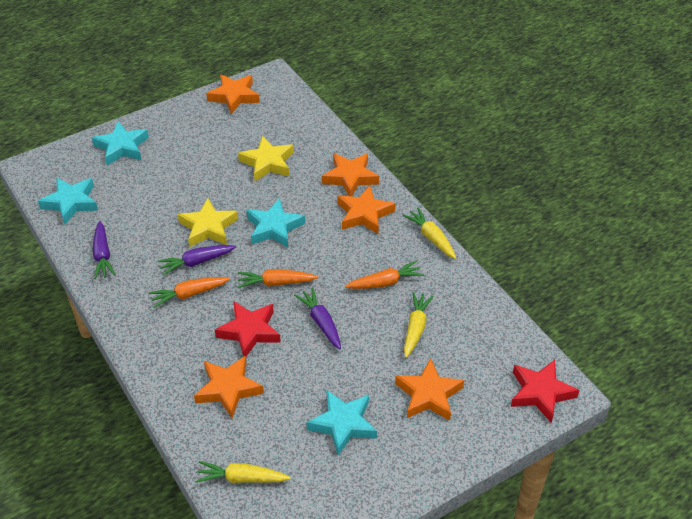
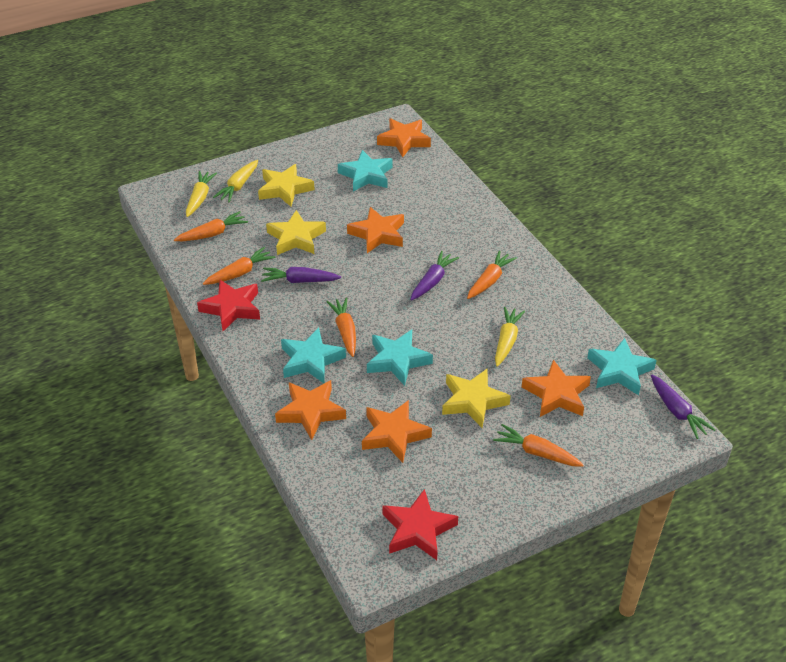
orange carrot: 3 -> 5
yellow star: 2 -> 3

